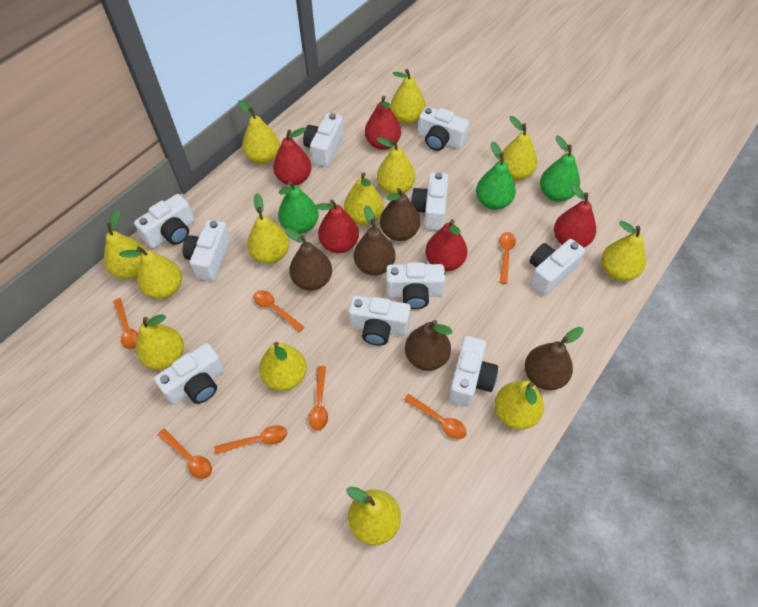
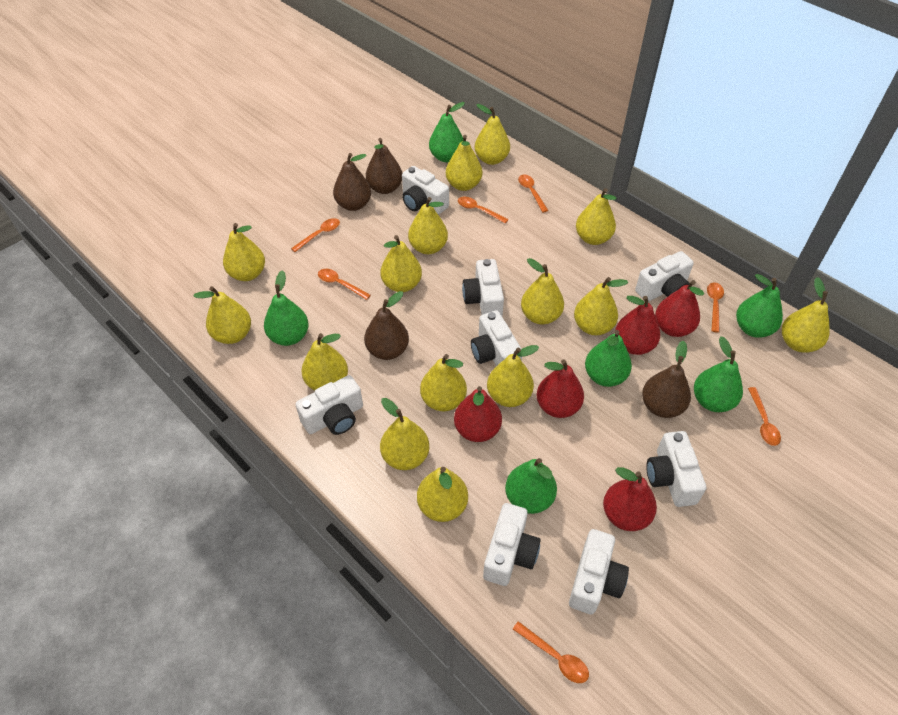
brown pear: 5 -> 4
green pear: 3 -> 6
white camera: 10 -> 8
yellow pear: 13 -> 15

